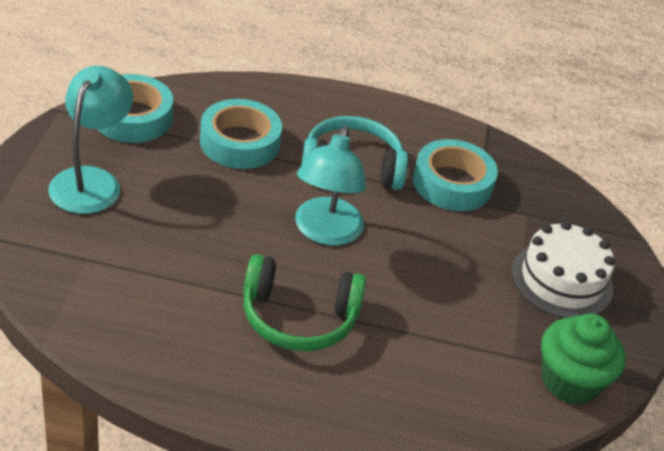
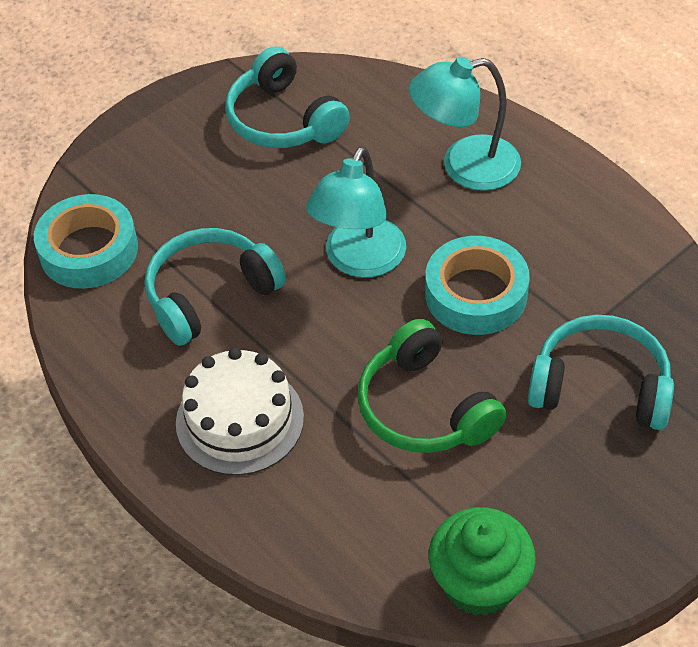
turquoise headphones: 1 -> 3
turquoise tape: 3 -> 2

